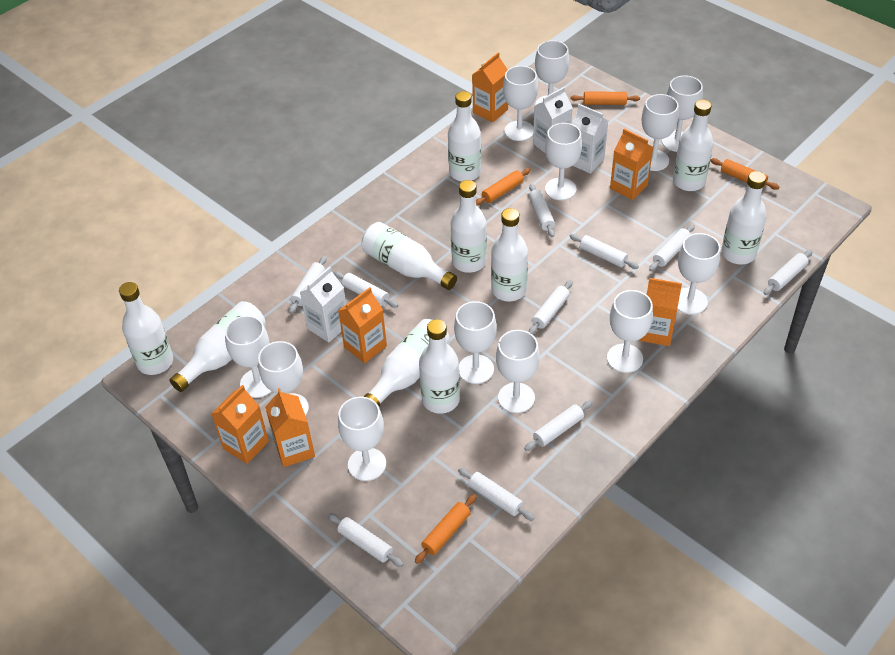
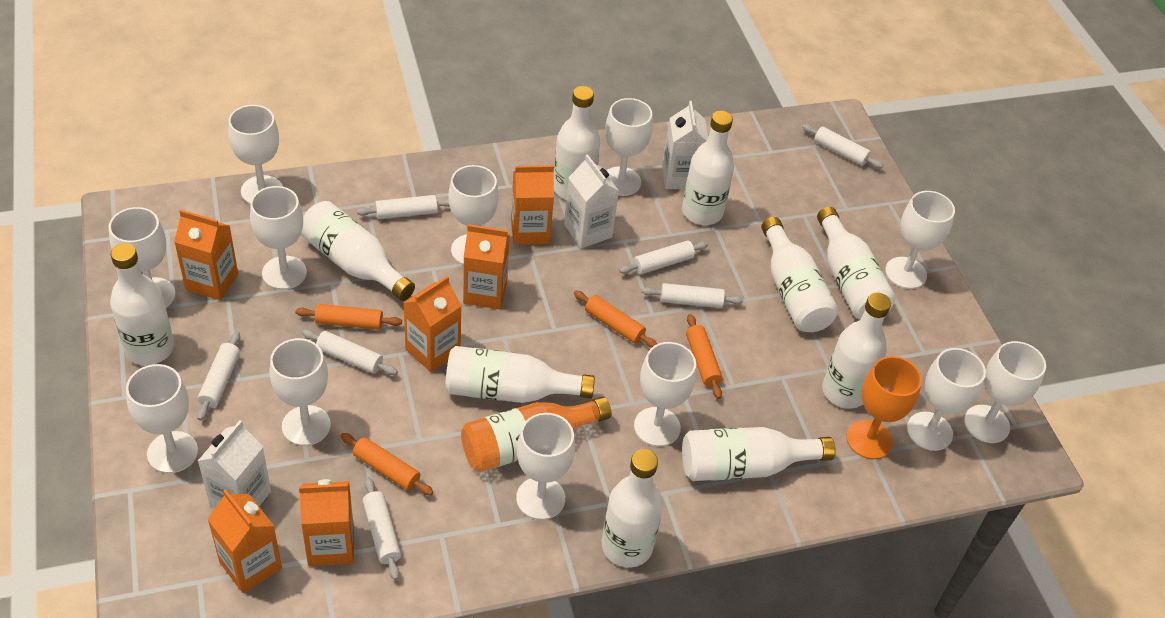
orange bottle: 0 -> 1
orange goblet: 0 -> 1
white rolling pin: 10 -> 7

